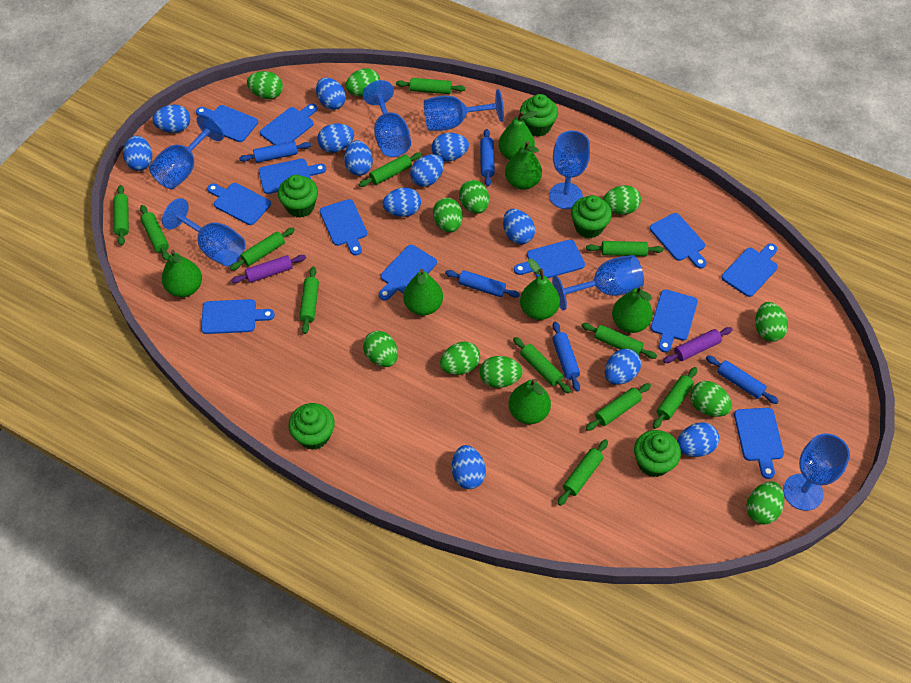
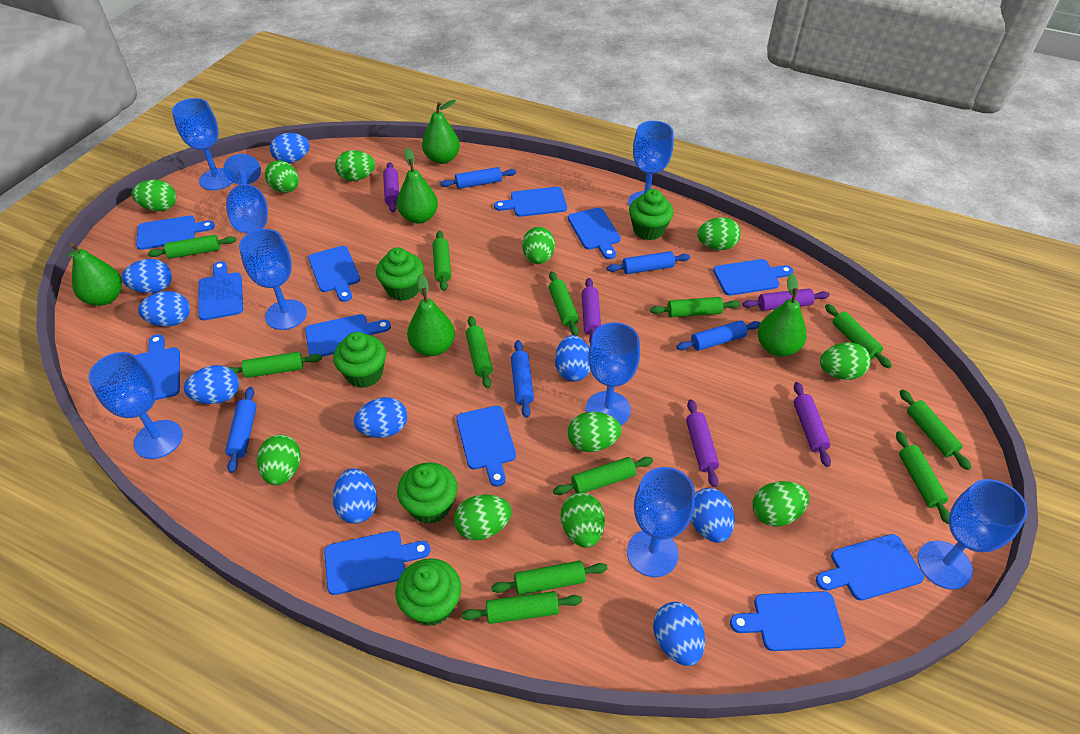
blue egg: 12 -> 9
blue goblet: 7 -> 8
green pear: 7 -> 5
purple rolling pin: 2 -> 5

